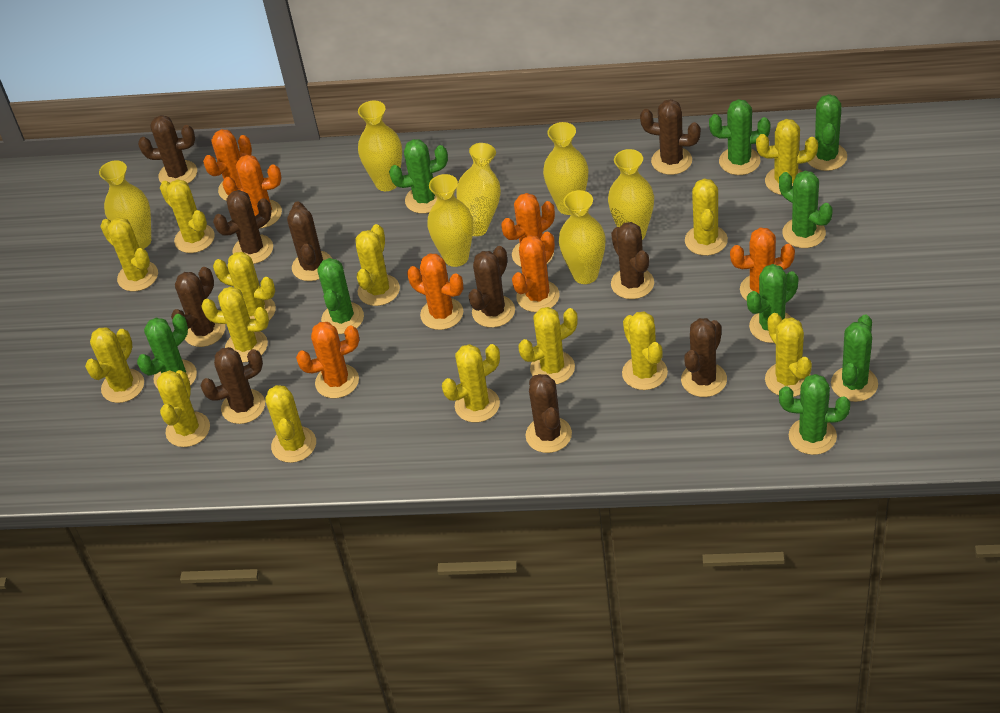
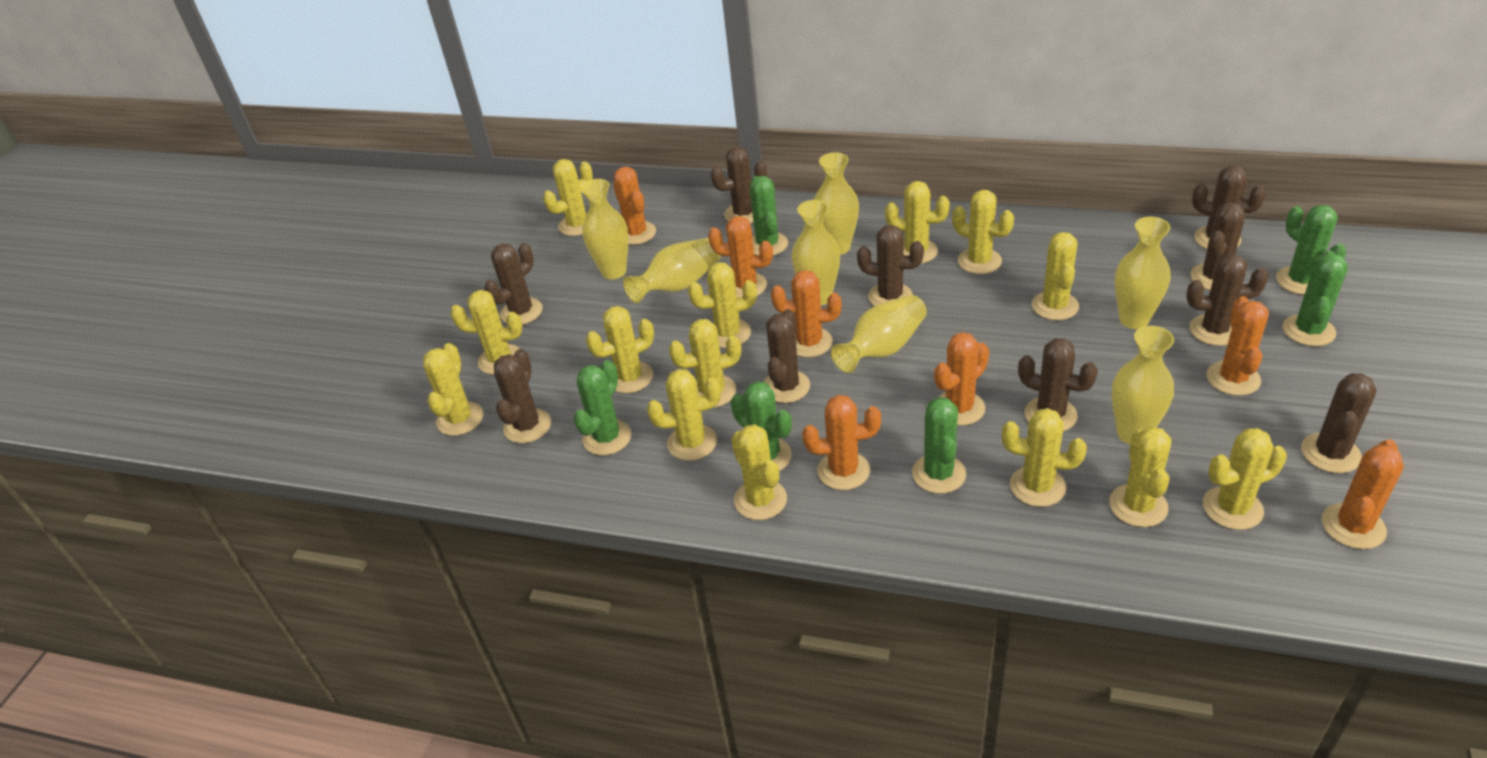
green cactus: 9 -> 6

